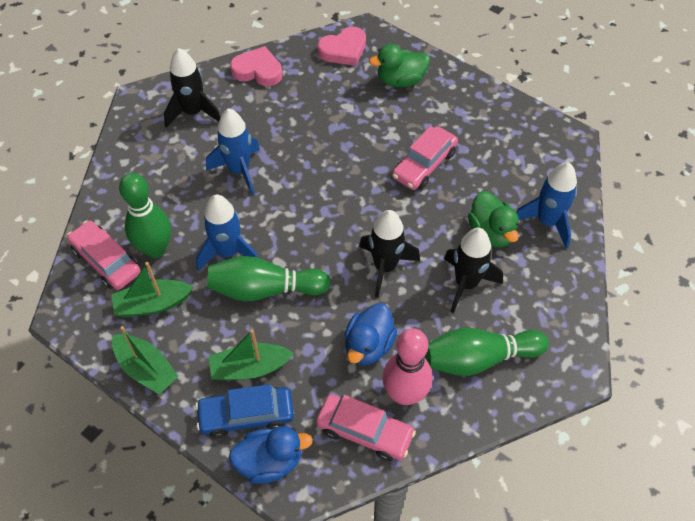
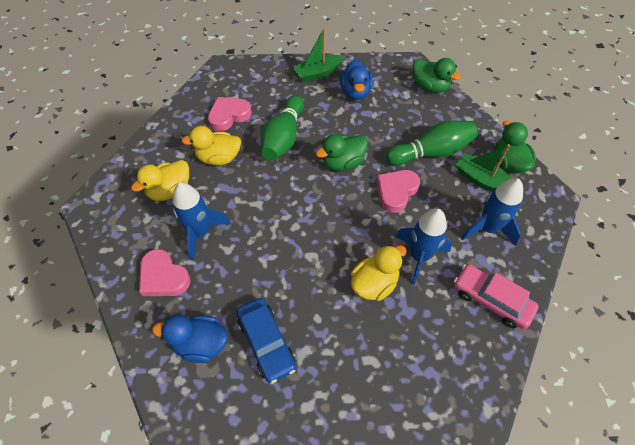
black rocket: 3 -> 0
green boat: 3 -> 2
green bowling pin: 3 -> 2
green duck: 2 -> 3
pink bowling pin: 1 -> 0
pink car: 3 -> 1
pink heart: 2 -> 3
yellow duck: 0 -> 3

